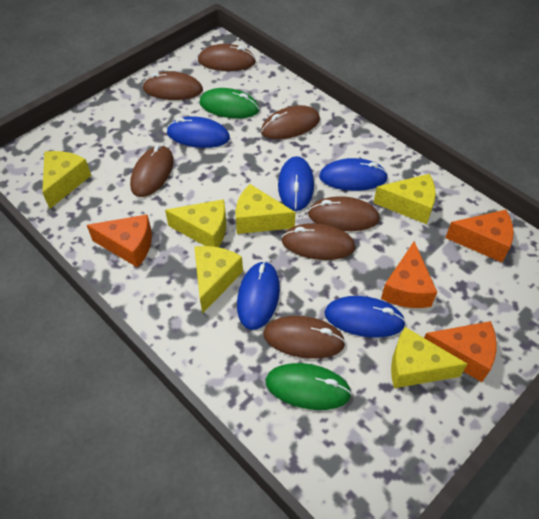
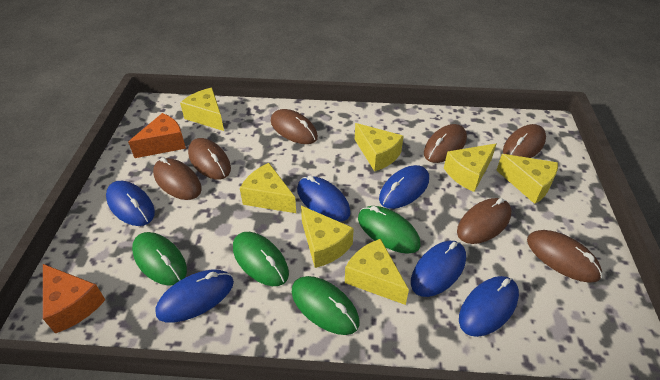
blue mouse: 5 -> 6
green mouse: 2 -> 4
orange cheese: 4 -> 2
yellow cheese: 6 -> 7

